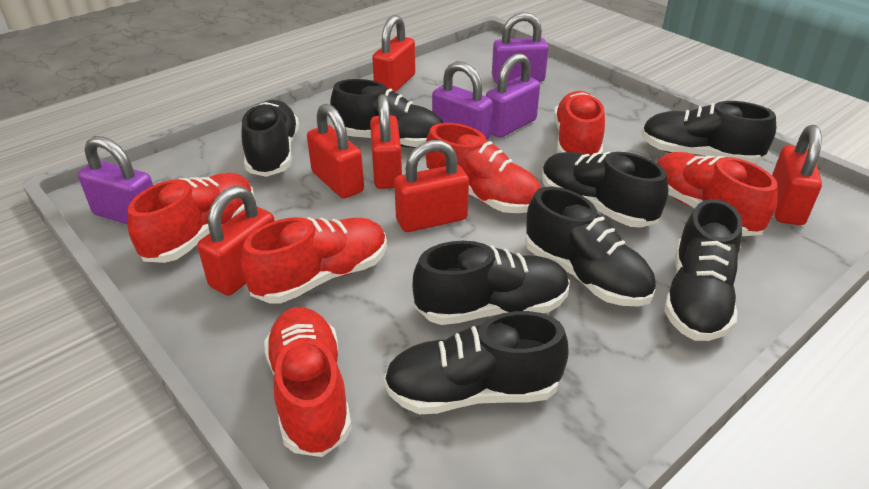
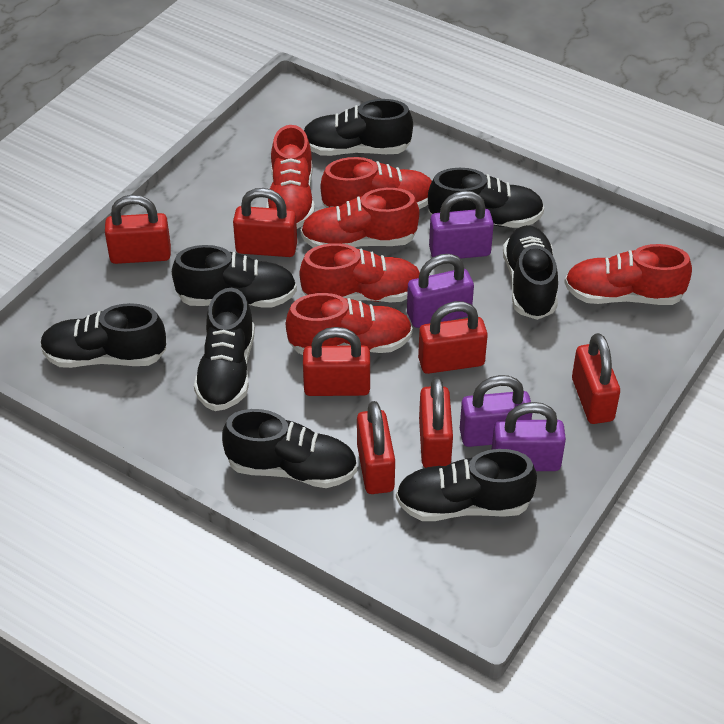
red padlock: 6 -> 7

